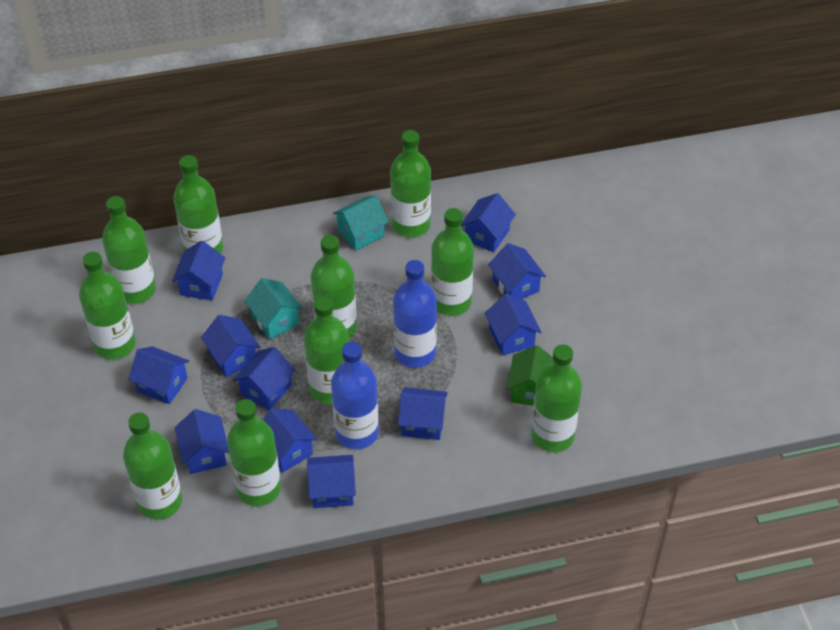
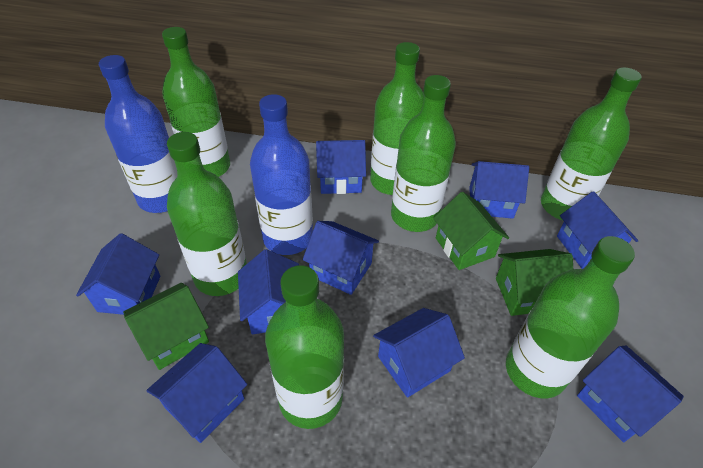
blue house: 11 -> 9
green bottle: 10 -> 7
green house: 1 -> 3
turquoise house: 2 -> 0

